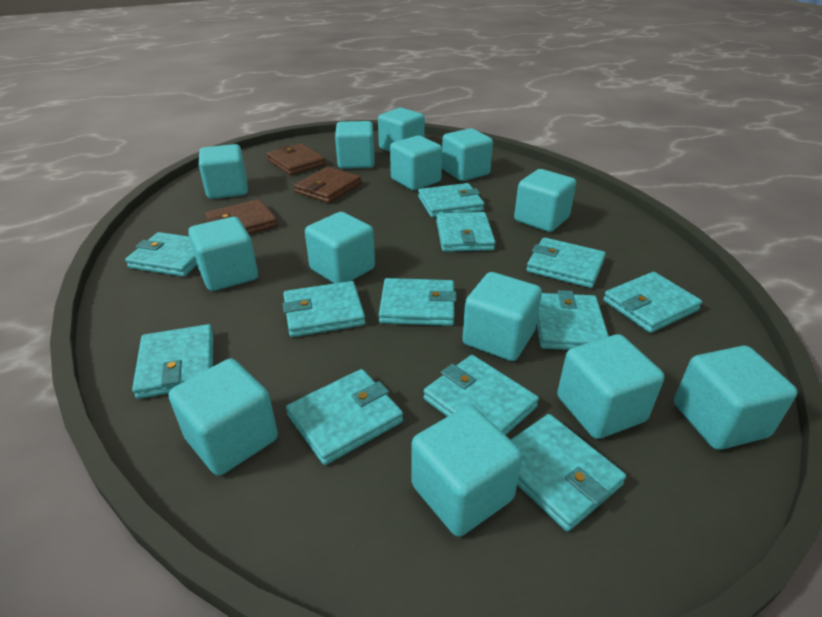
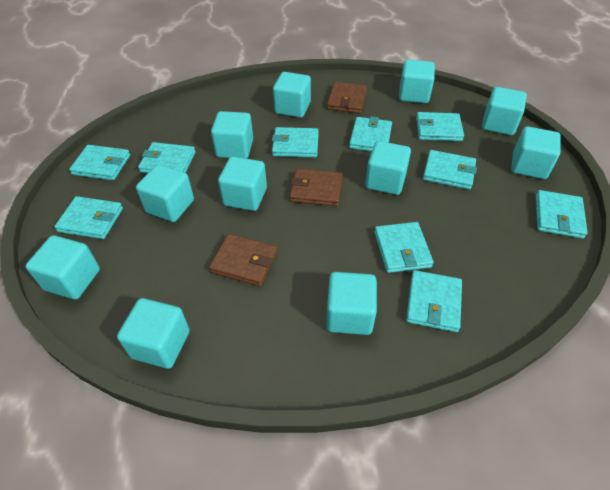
turquoise cube: 13 -> 11
turquoise wallet: 12 -> 10

